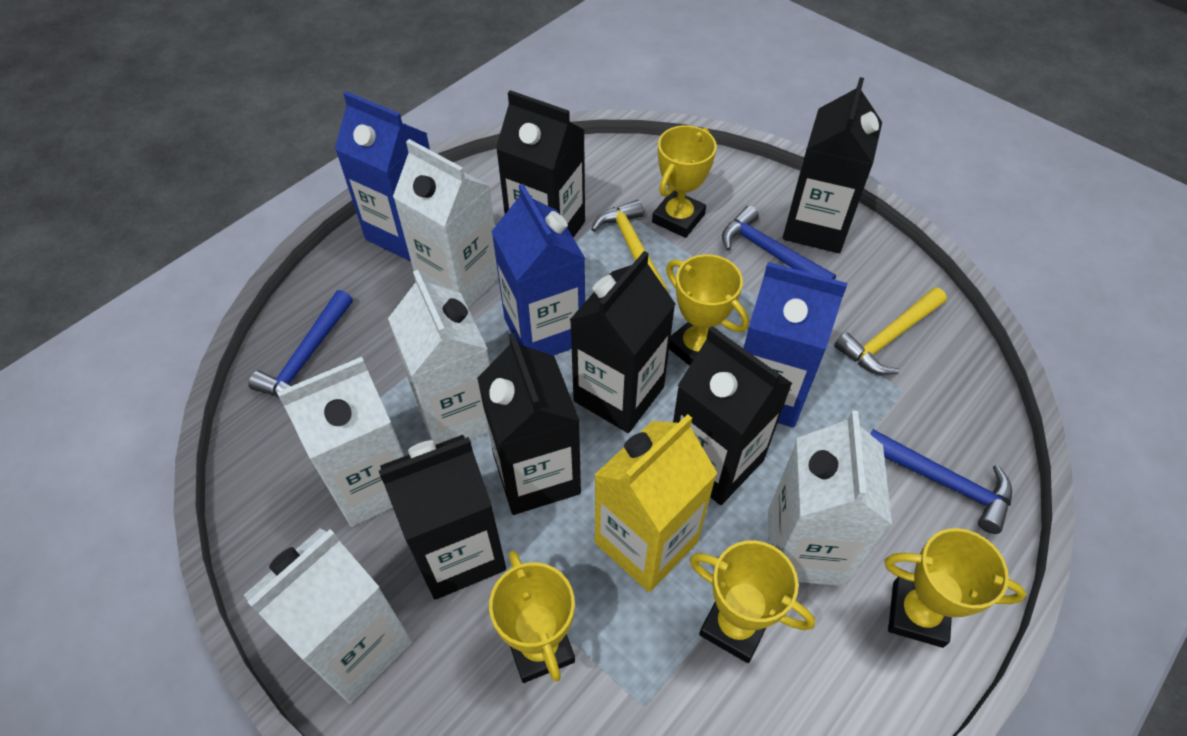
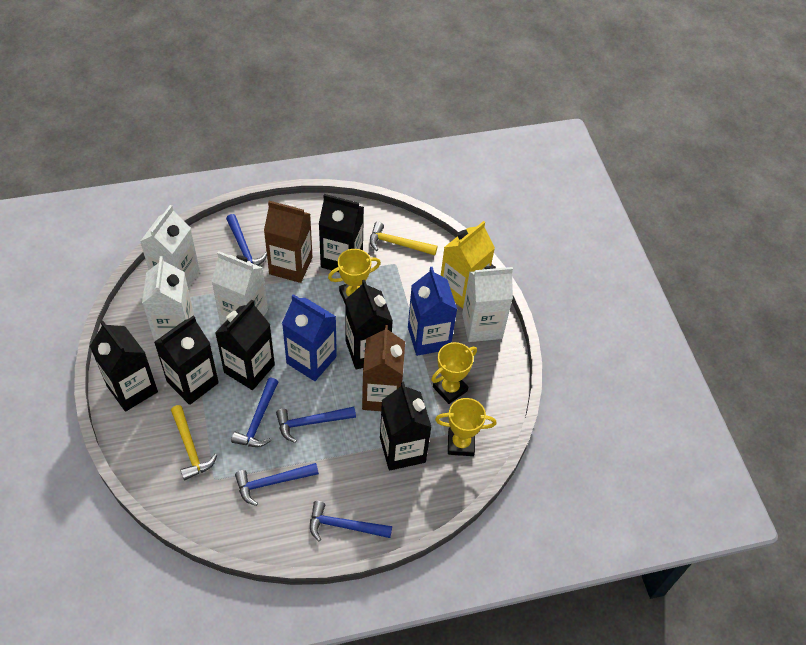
blue carton: 3 -> 2
blue hammer: 3 -> 5
brown carton: 0 -> 2
white carton: 5 -> 4
yellow trophy: 5 -> 3

